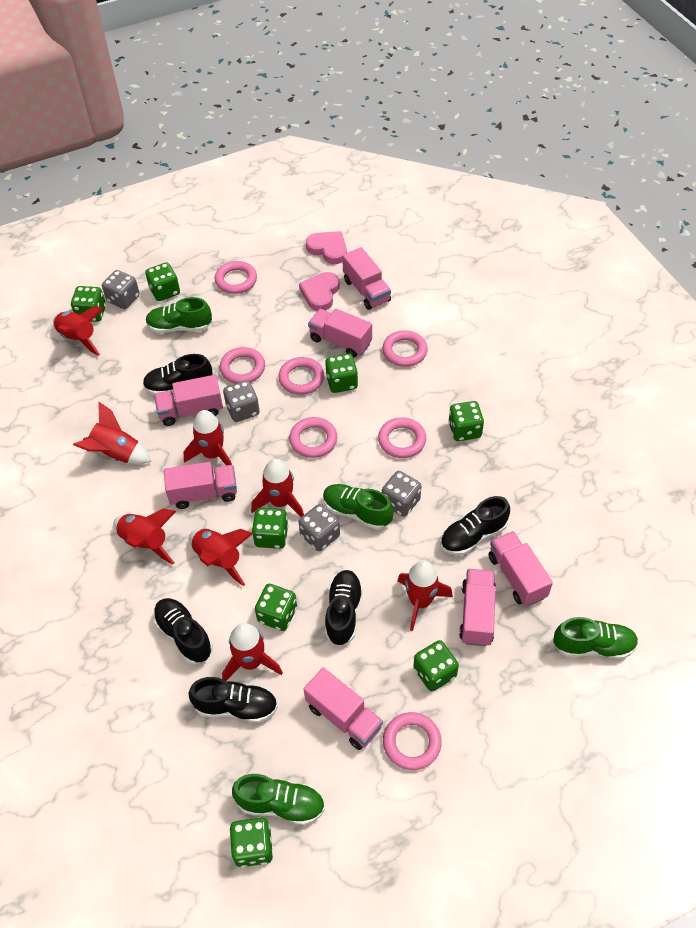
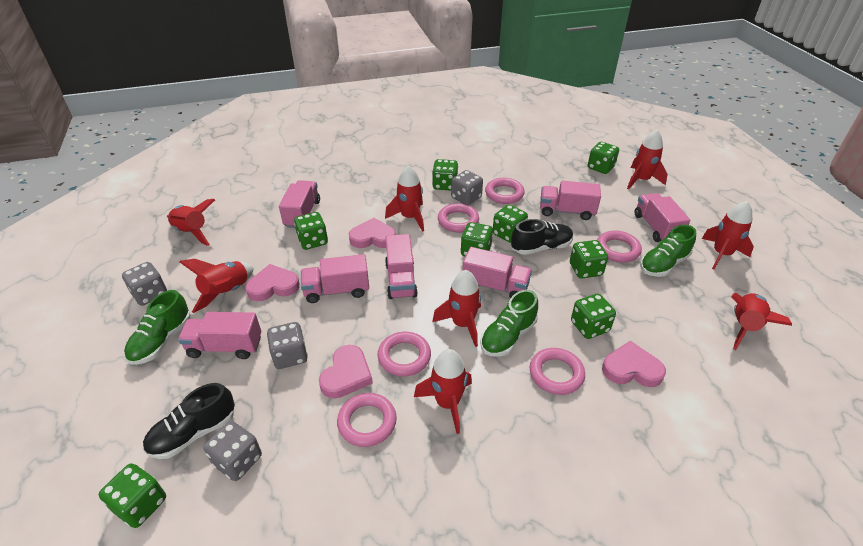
black shoe: 5 -> 2
green shoe: 4 -> 3
pink heart: 2 -> 4
pink ring: 7 -> 6

